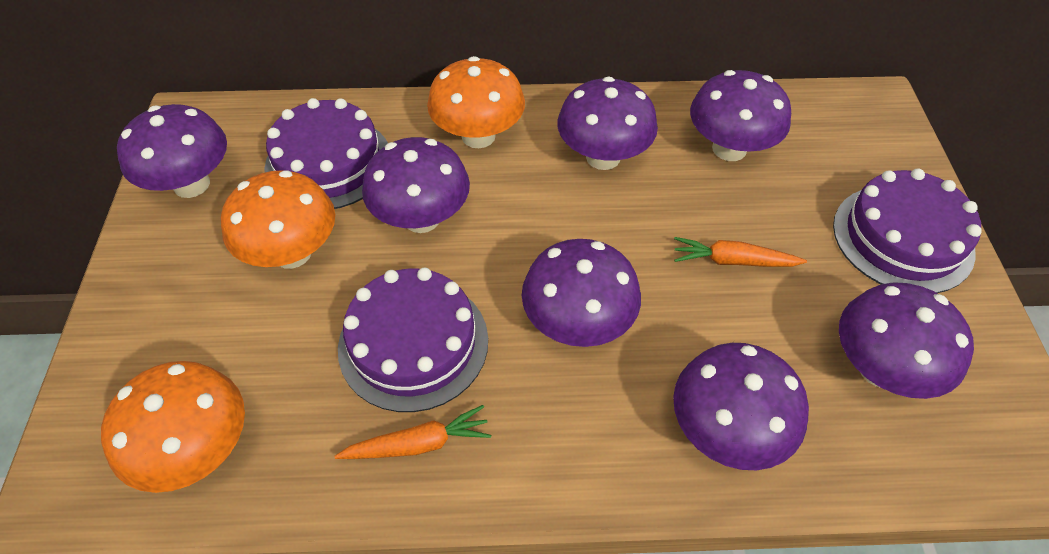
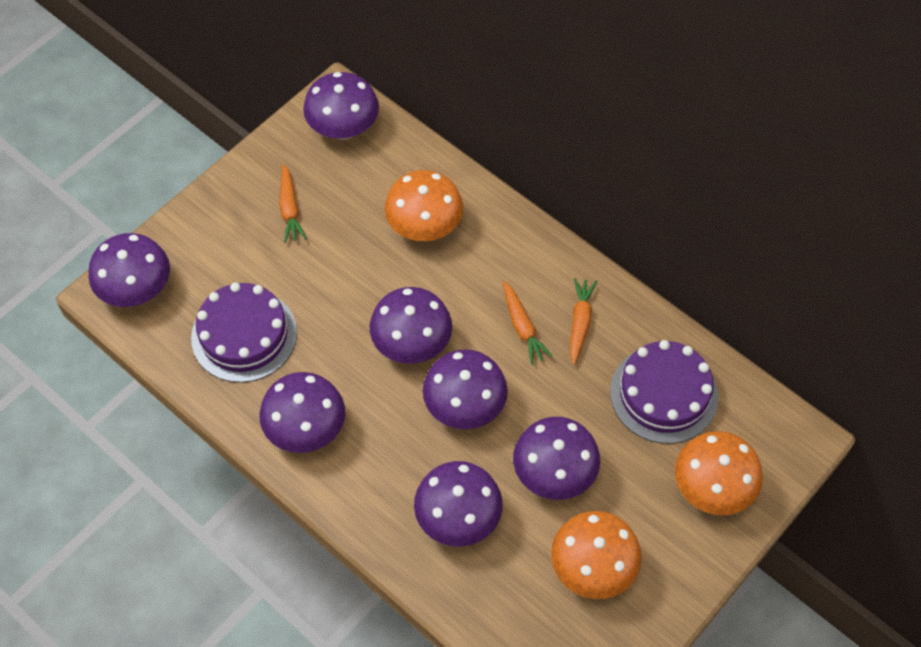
orange carrot: 2 -> 3
purple cake: 3 -> 2

